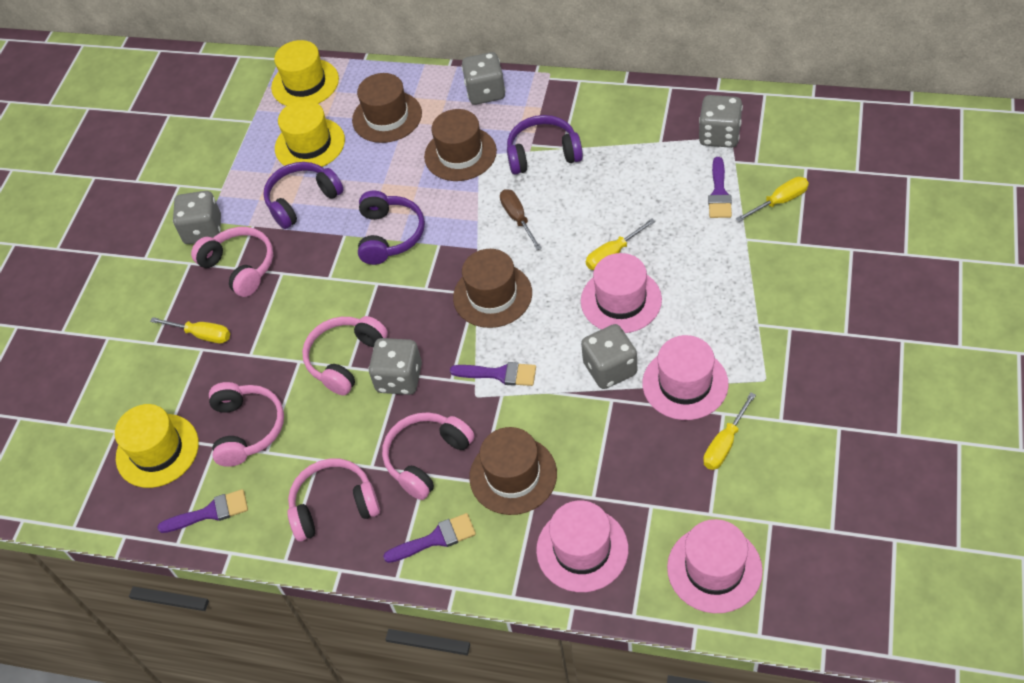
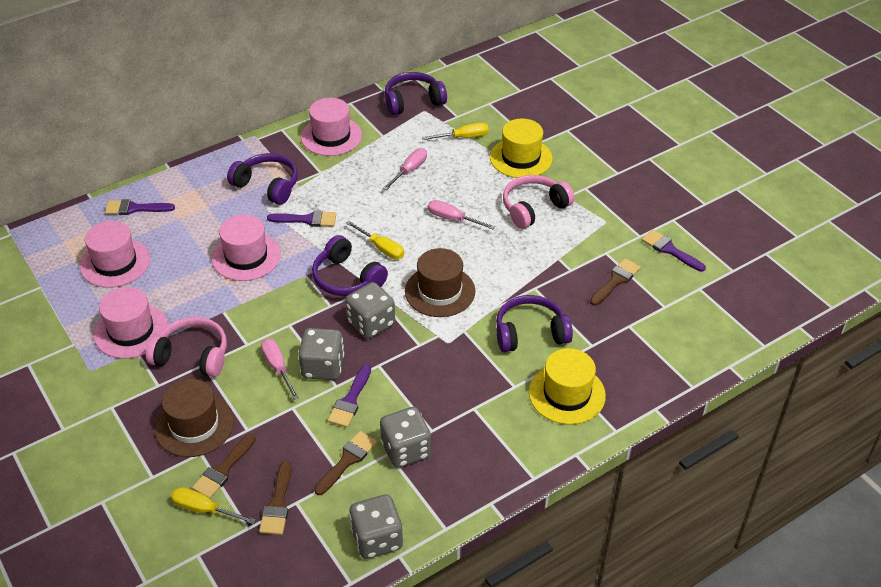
brown brush: 0 -> 4
brown hat: 4 -> 2
brown screwdriver: 1 -> 0
grey dice: 5 -> 4
pink headphones: 5 -> 2
pink screwdriver: 0 -> 3
purple headphones: 3 -> 4
yellow hat: 3 -> 2
yellow screwdriver: 4 -> 3

